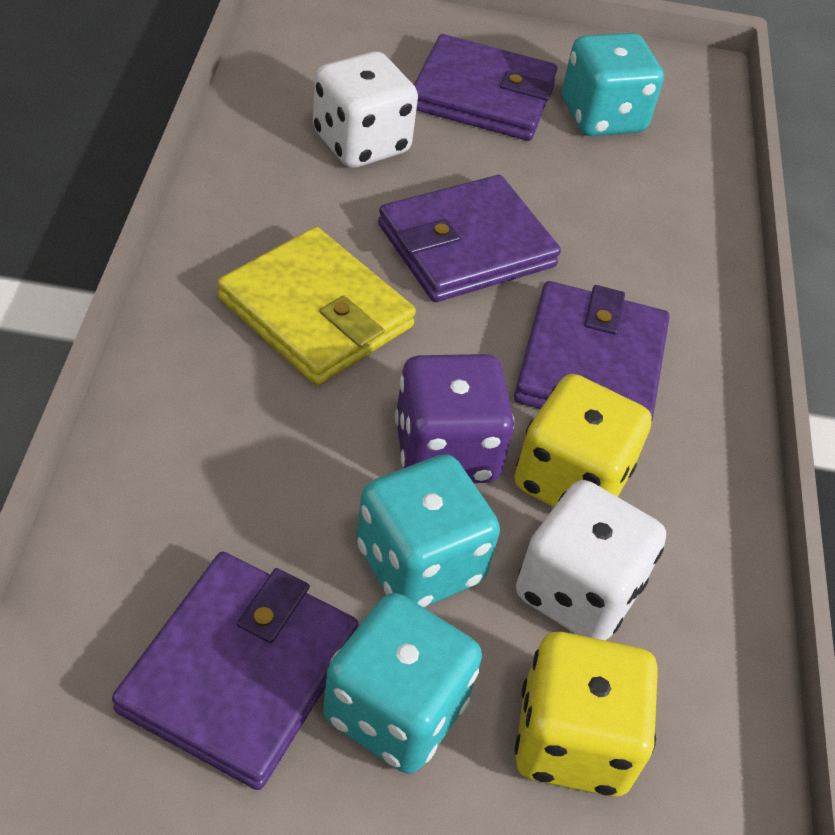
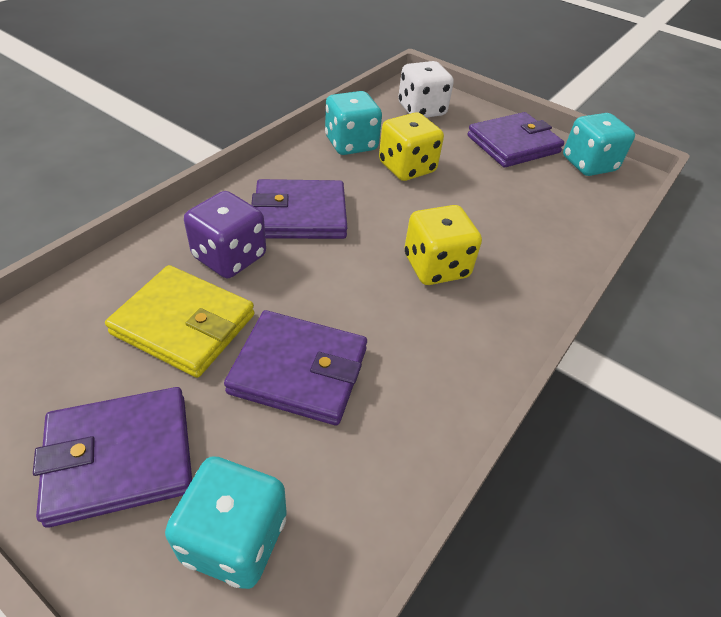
white dice: 2 -> 1

